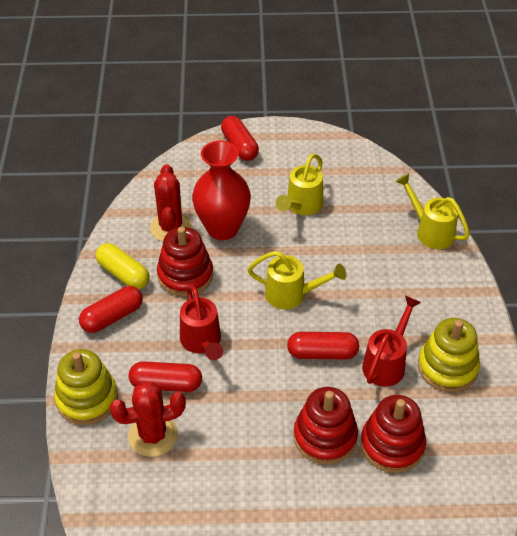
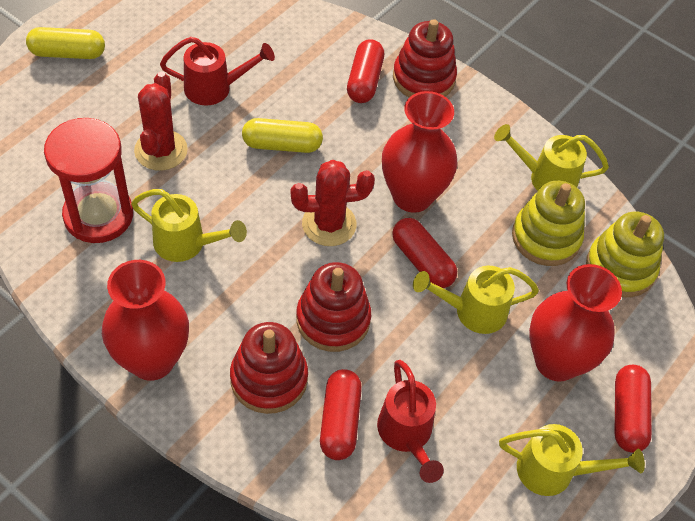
red hourglass: 0 -> 1
red vase: 1 -> 3
yellow capsule: 1 -> 2
yellow watering can: 3 -> 4

